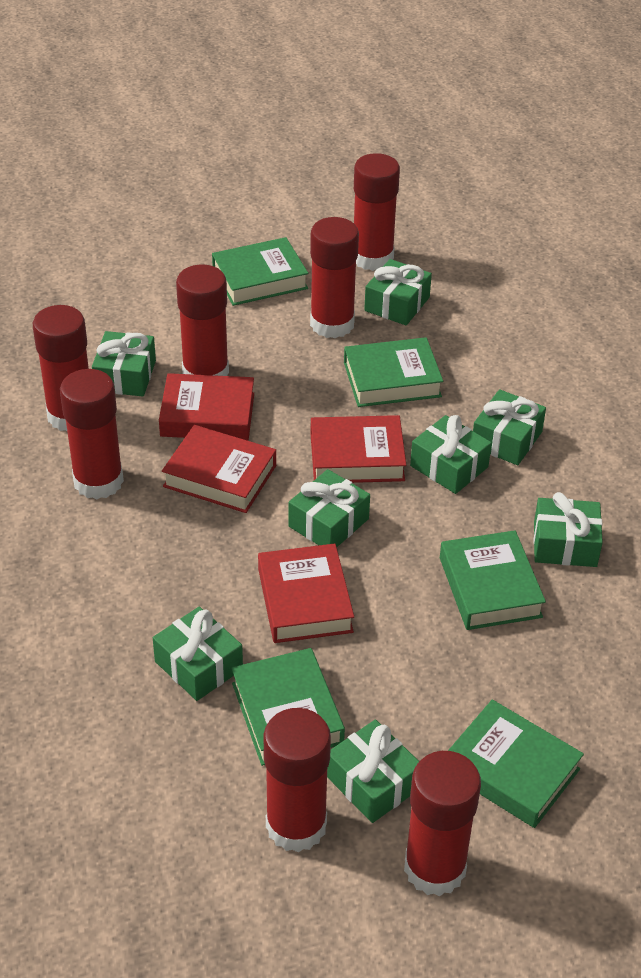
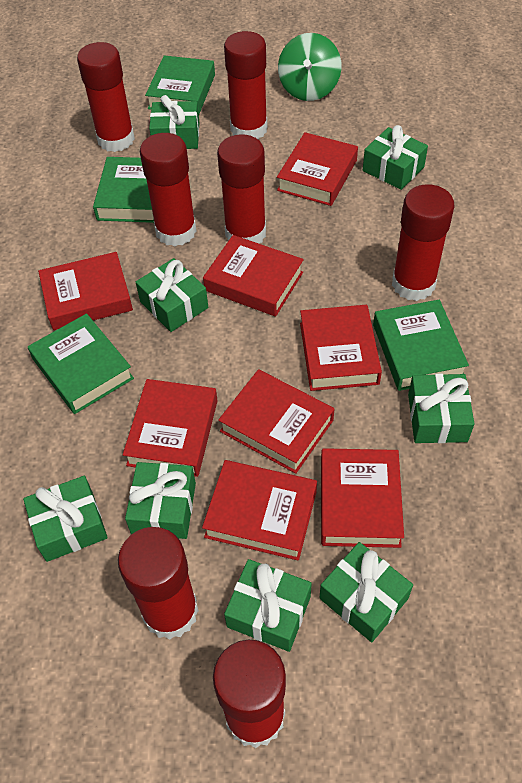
green book: 5 -> 4
green spinning top: 0 -> 1
red book: 4 -> 8

